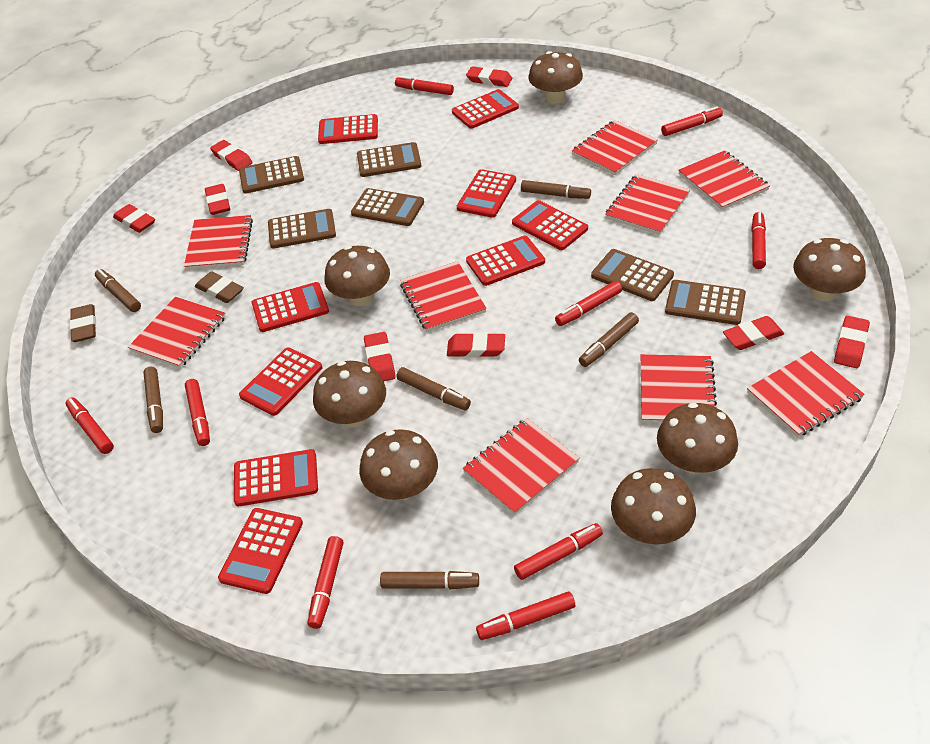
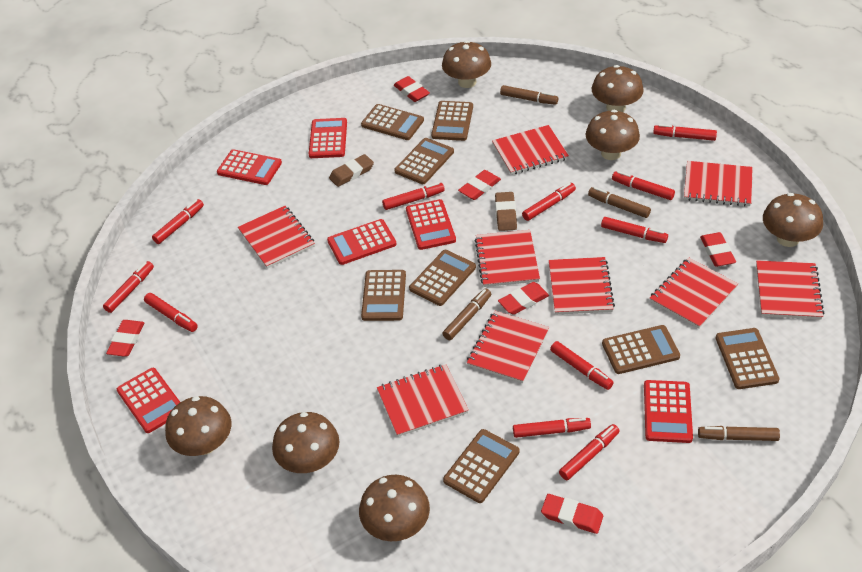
brown calculator: 6 -> 8
brown marker: 6 -> 4
red calculator: 9 -> 6
red eraser: 8 -> 6
red marker: 9 -> 11

